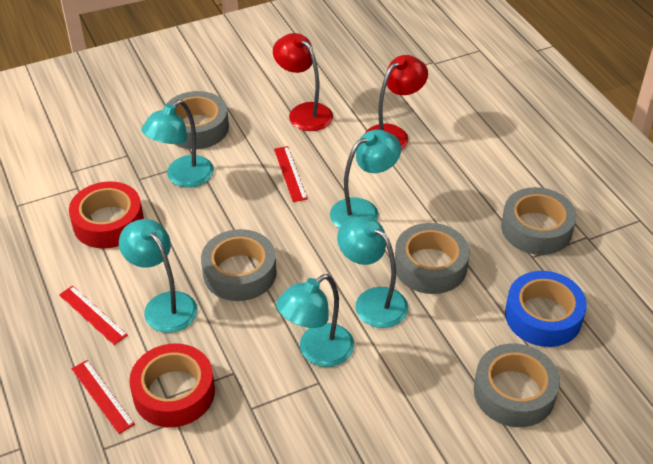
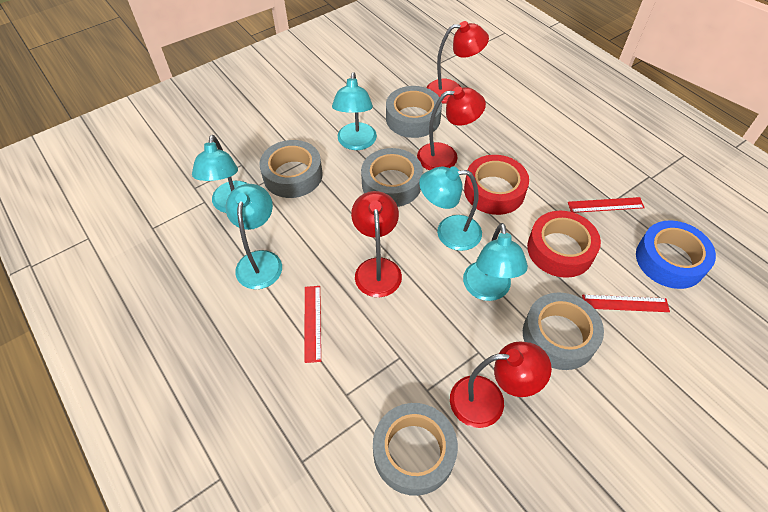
red lamp: 2 -> 4

